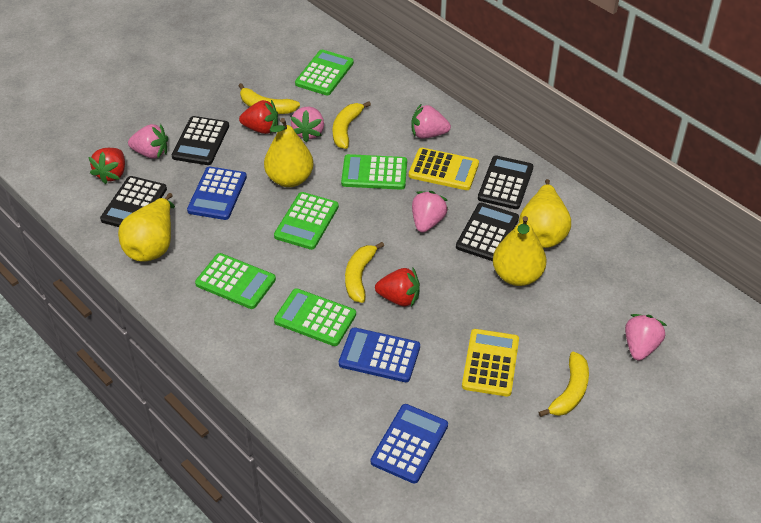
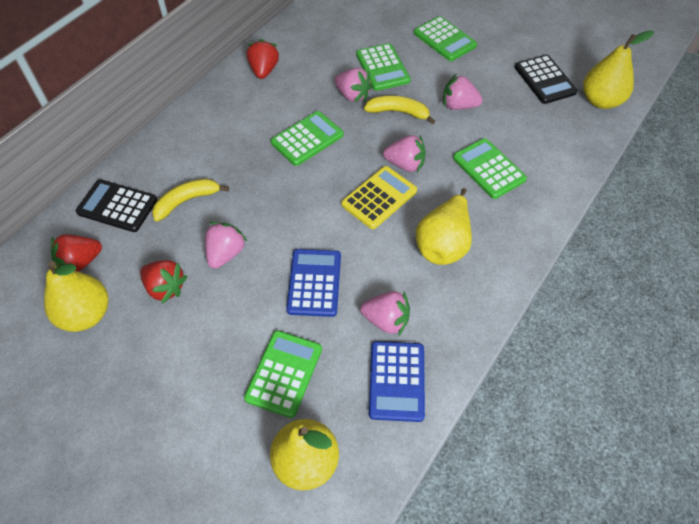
black calculator: 4 -> 2
blue calculator: 3 -> 2
yellow banana: 4 -> 2
yellow calculator: 2 -> 1

